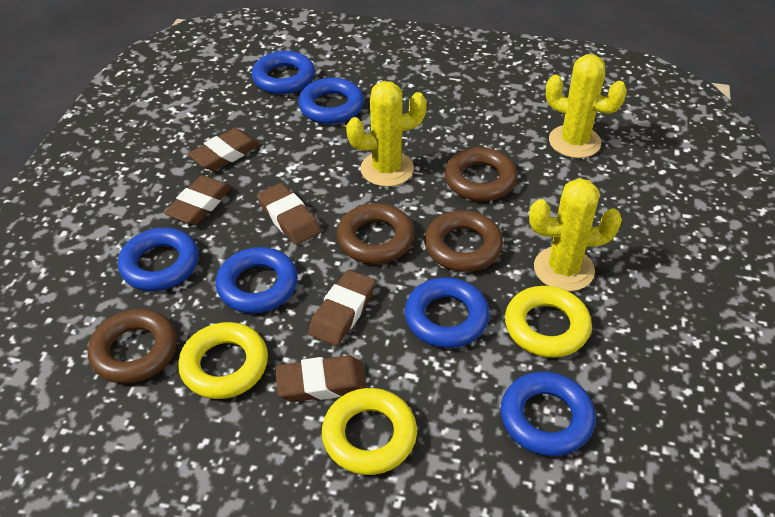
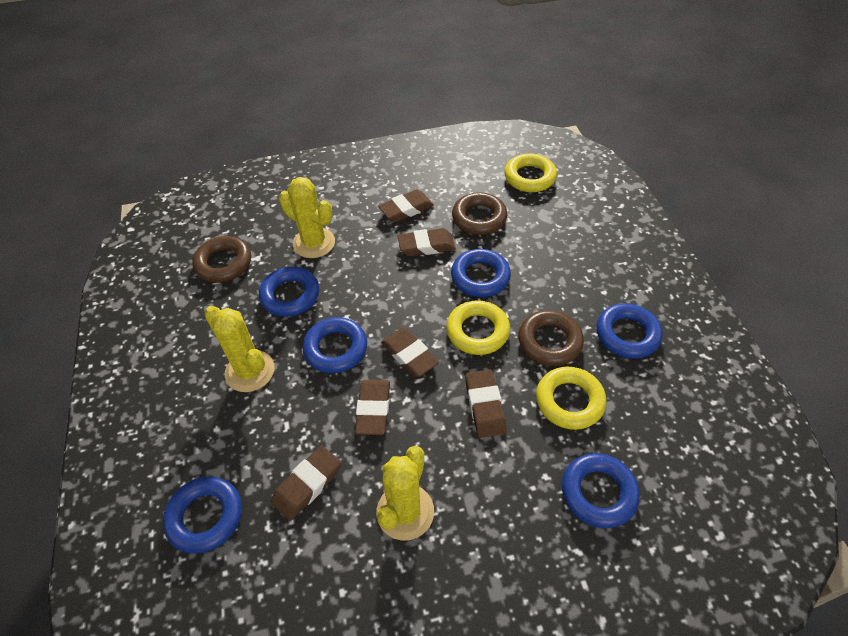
brown eraser: 5 -> 6
brown ring: 4 -> 3

